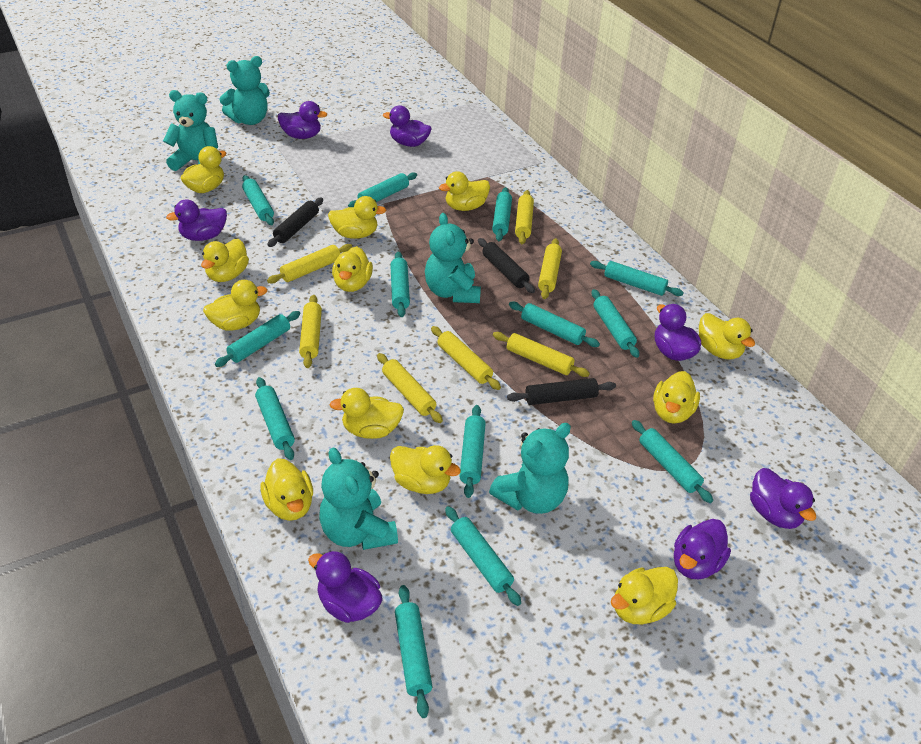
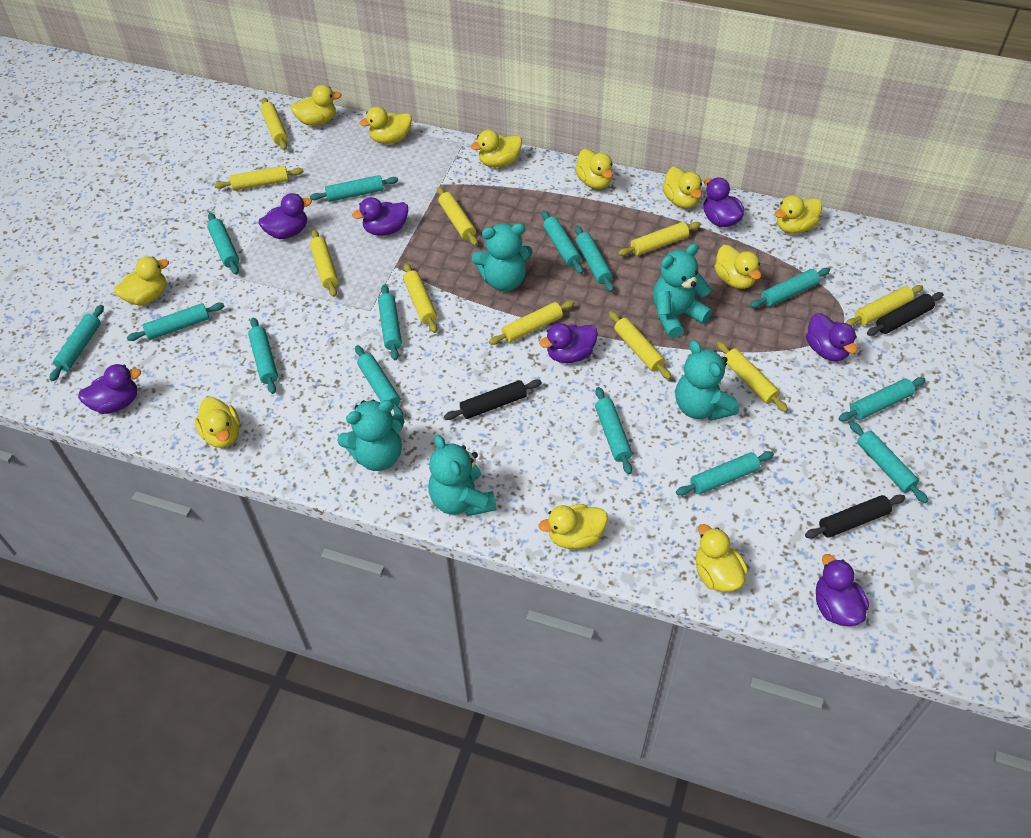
turquoise rolling pin: 13 -> 14
yellow duck: 12 -> 11
yellow rolling pin: 7 -> 10

